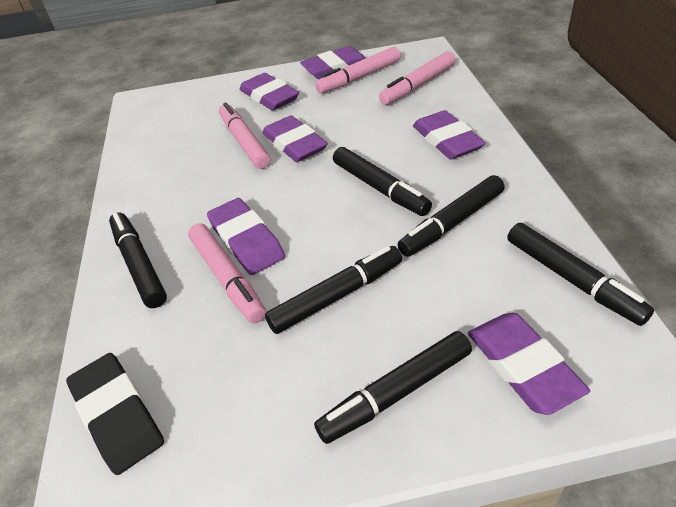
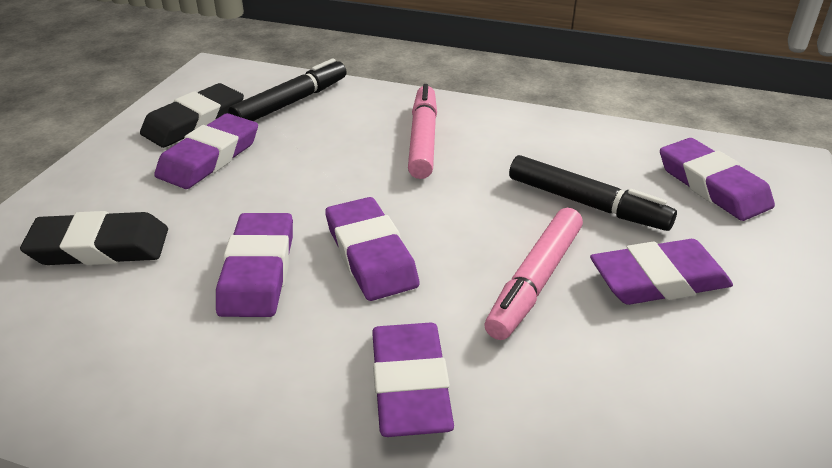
black eraser: 1 -> 2
black marker: 6 -> 2
pink marker: 4 -> 2

